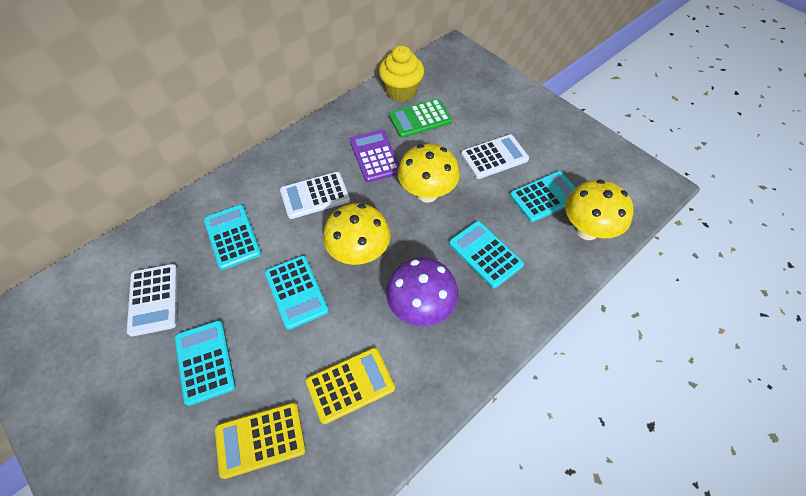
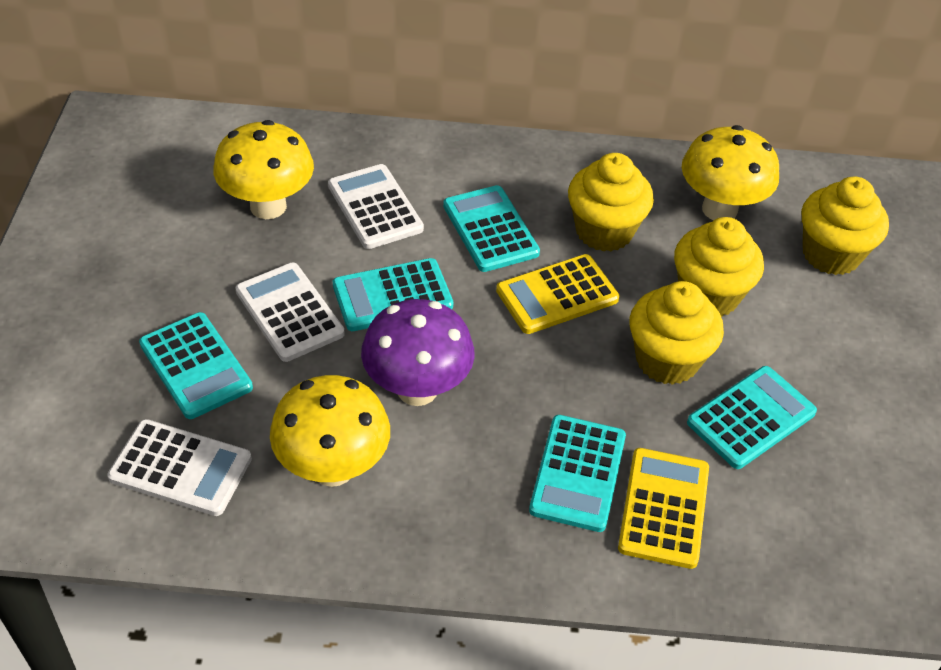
green calculator: 1 -> 0
purple calculator: 1 -> 0
yellow cupcake: 1 -> 4

